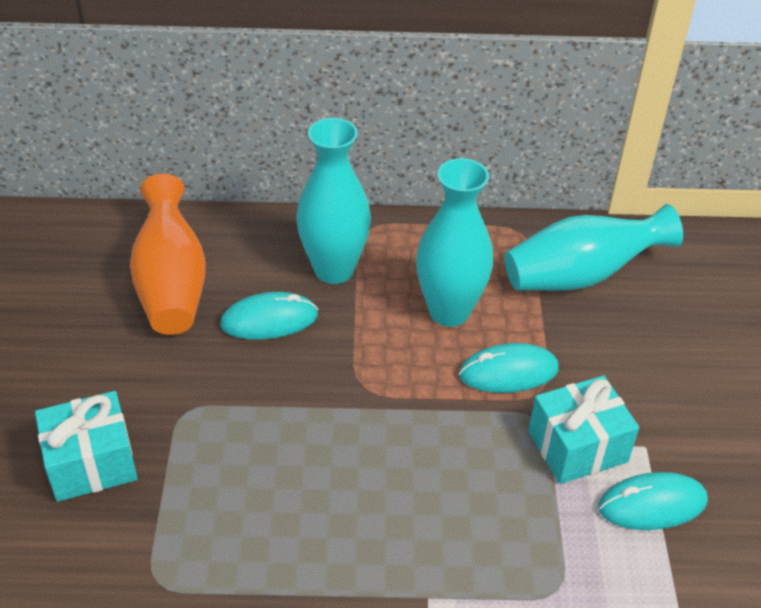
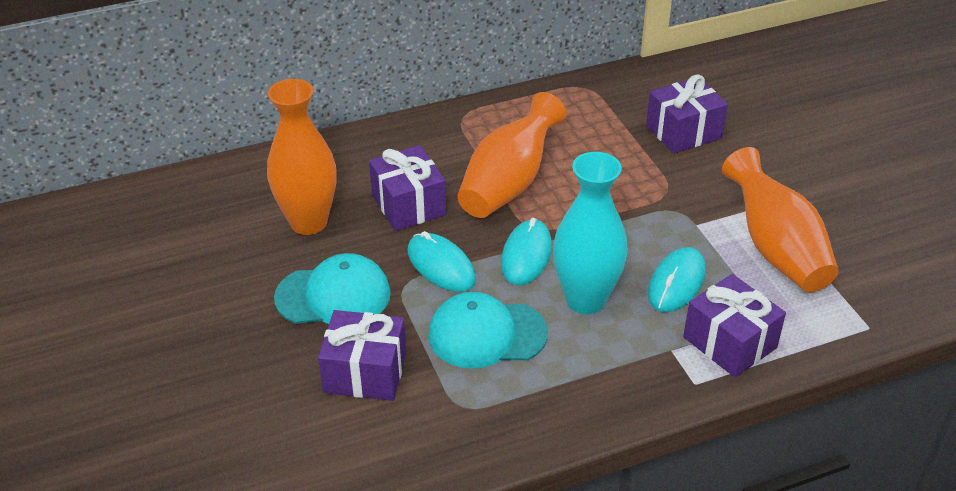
orange vase: 1 -> 3
purple gift: 0 -> 4
turquoise cap: 0 -> 2
turquoise gift: 2 -> 0
turquoise vase: 3 -> 1

